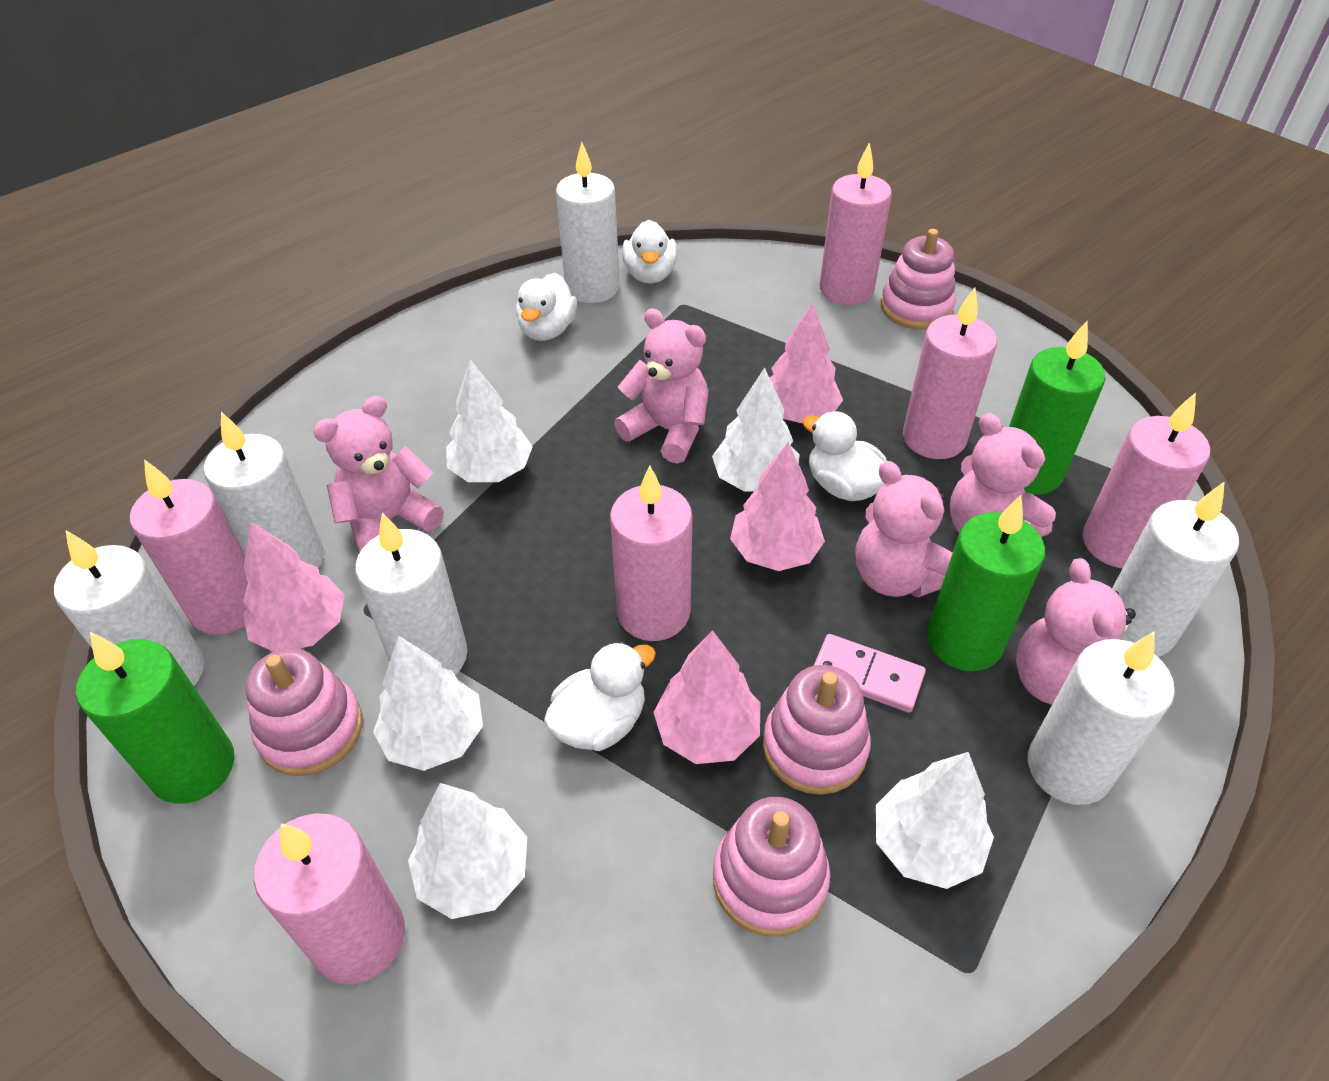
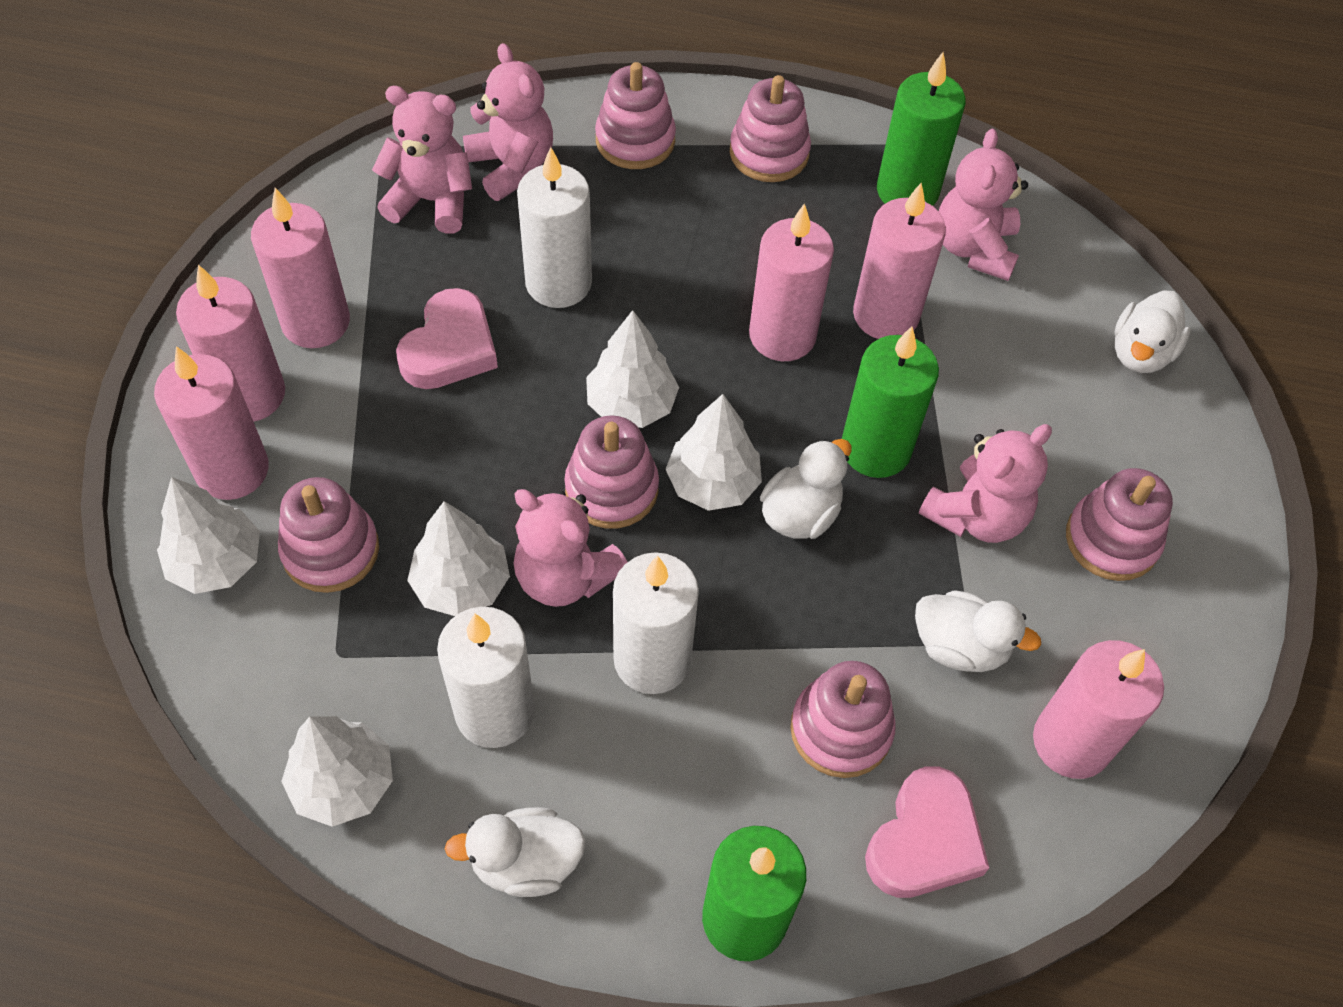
pink domino: 1 -> 0
pink heart: 0 -> 2
pink stacking toy: 4 -> 6
pink tree: 4 -> 0
white candle: 6 -> 3

